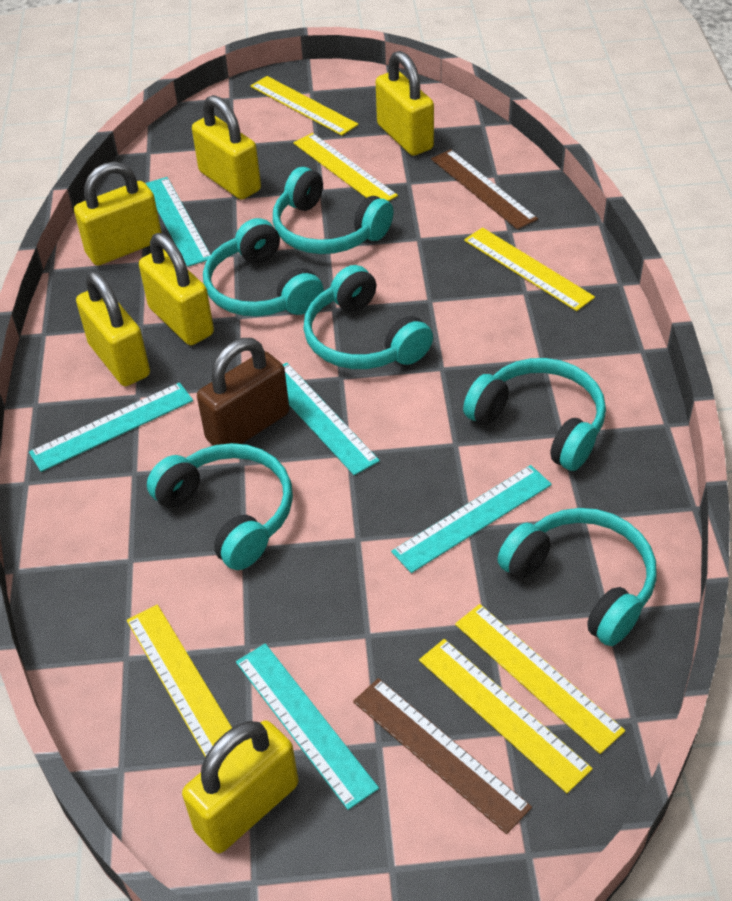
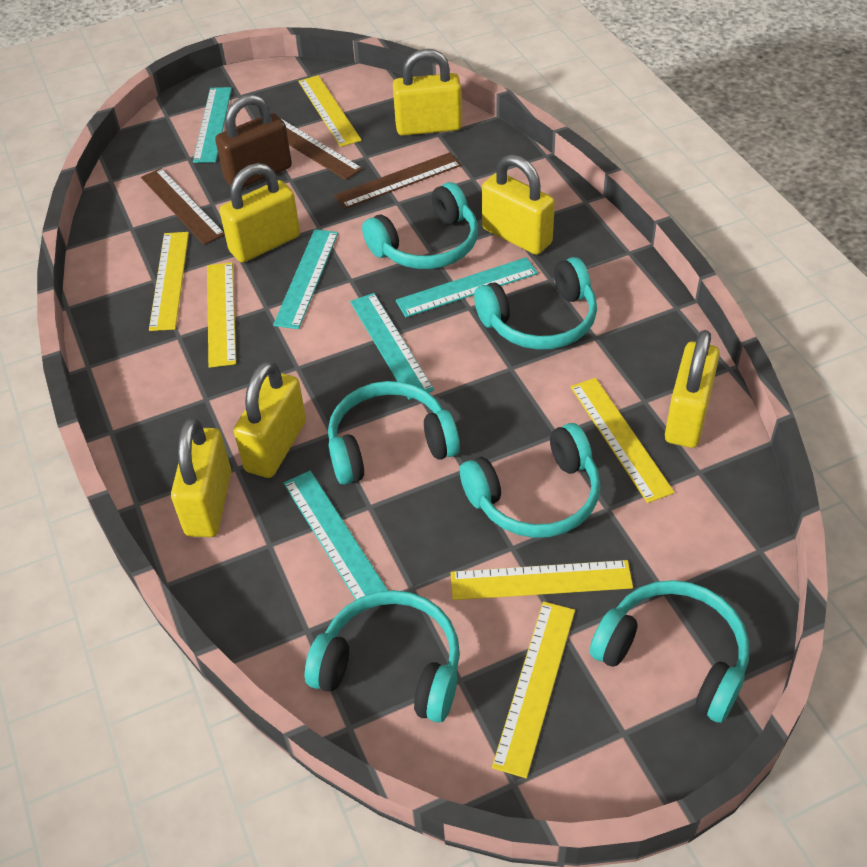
brown ruler: 2 -> 3

